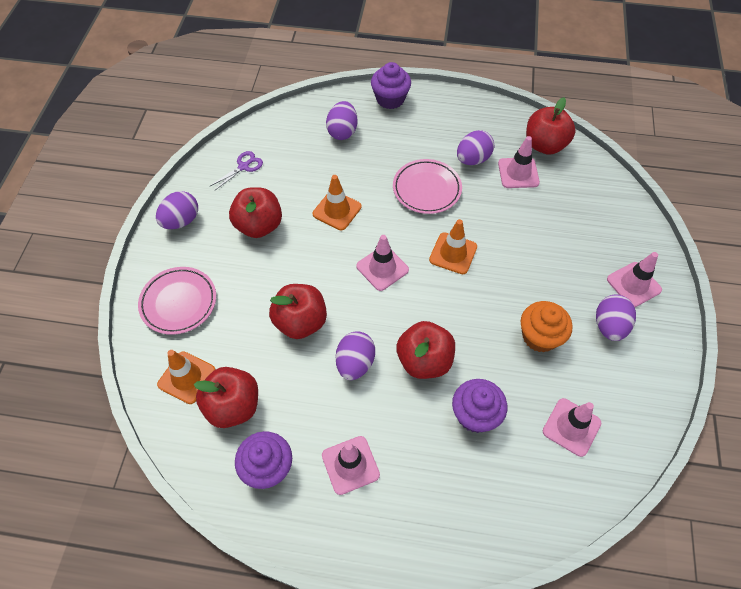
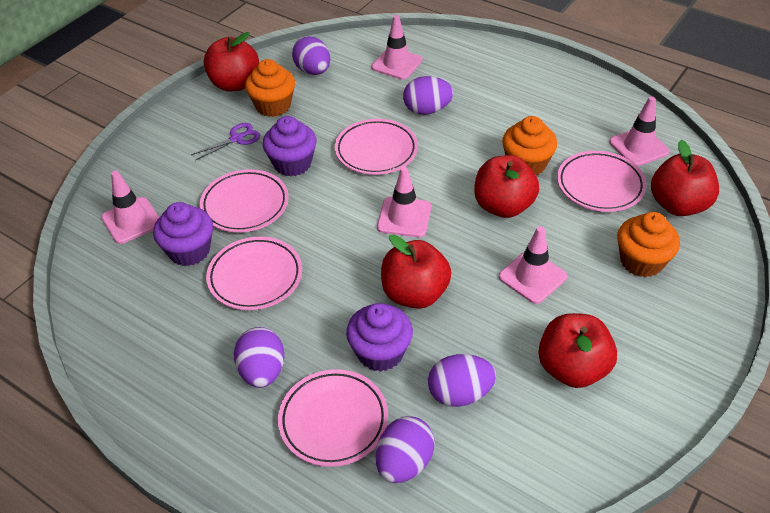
orange cupcake: 1 -> 3
orange traffic cone: 3 -> 0
pink plate: 2 -> 5

